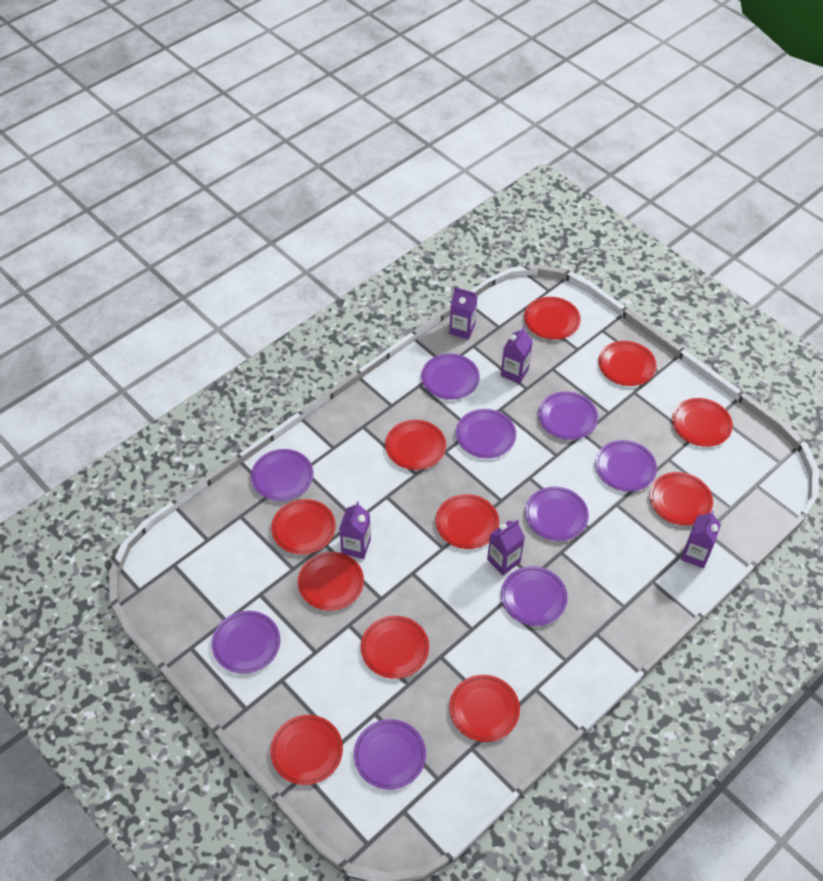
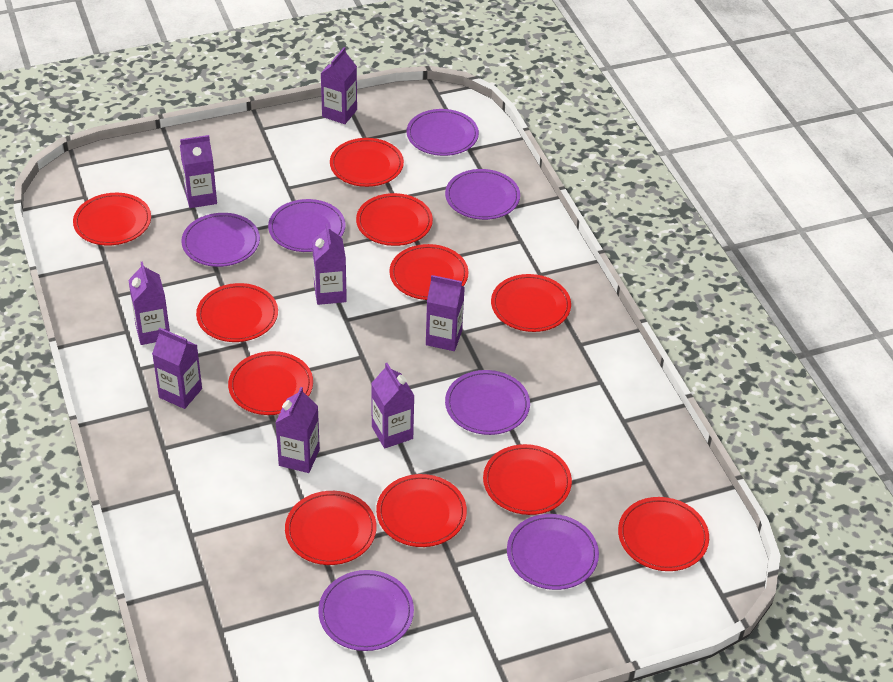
purple carton: 5 -> 8
purple plate: 9 -> 7

